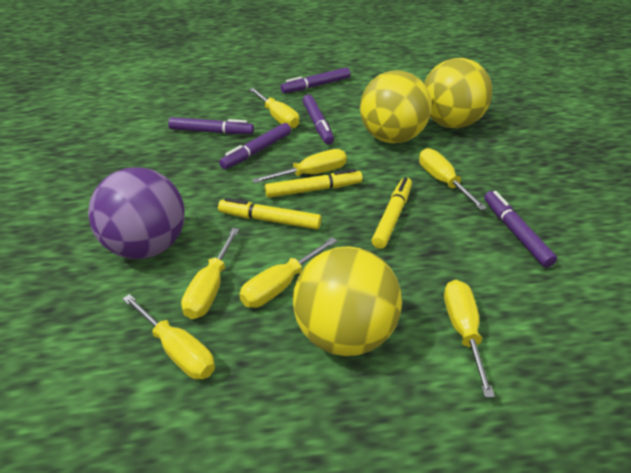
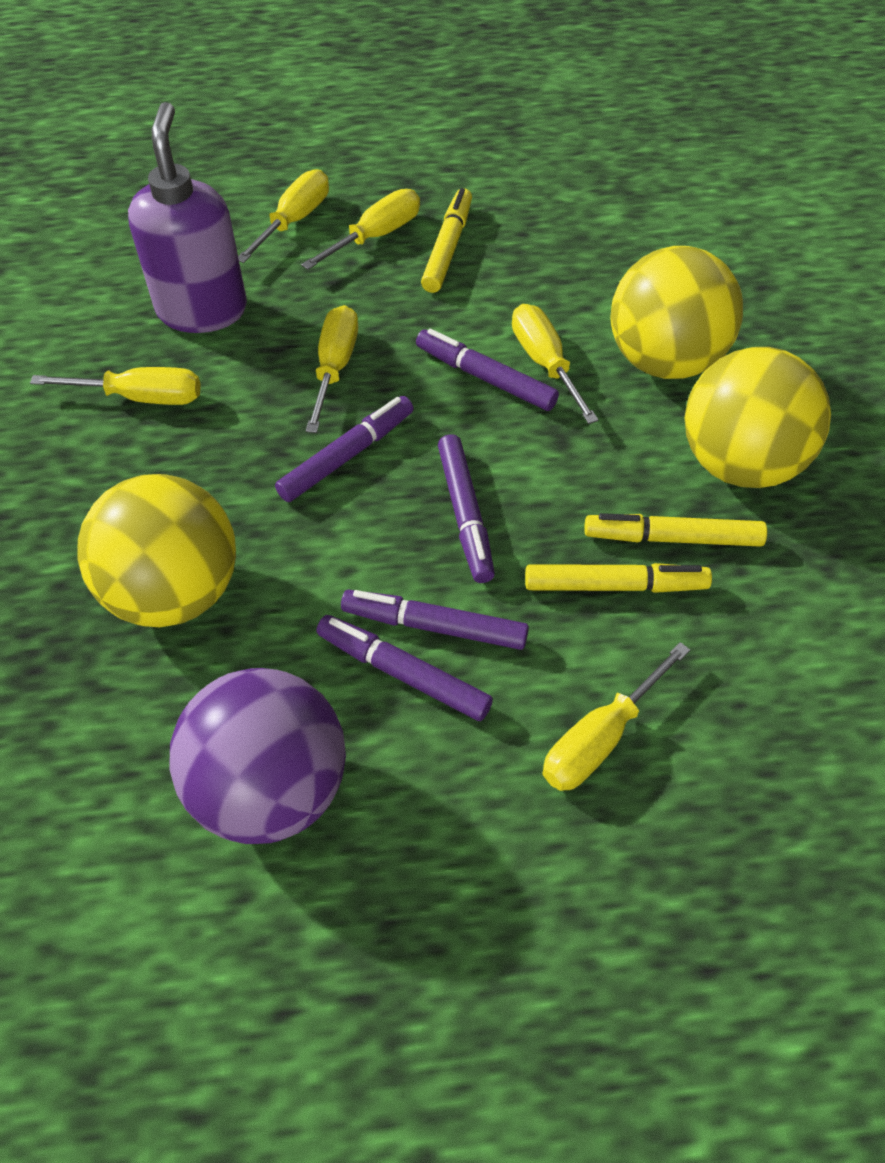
purple soap dispenser: 0 -> 1
yellow screwdriver: 7 -> 6

